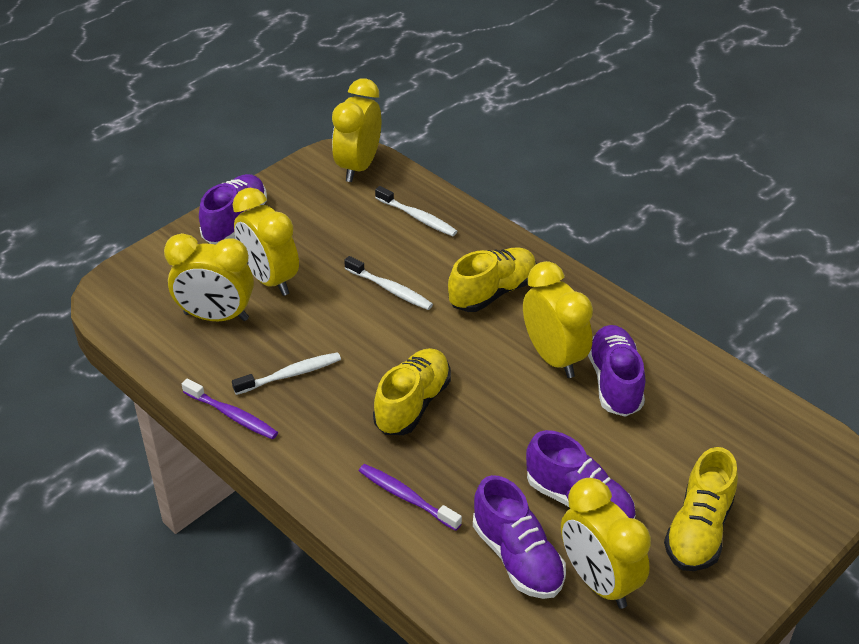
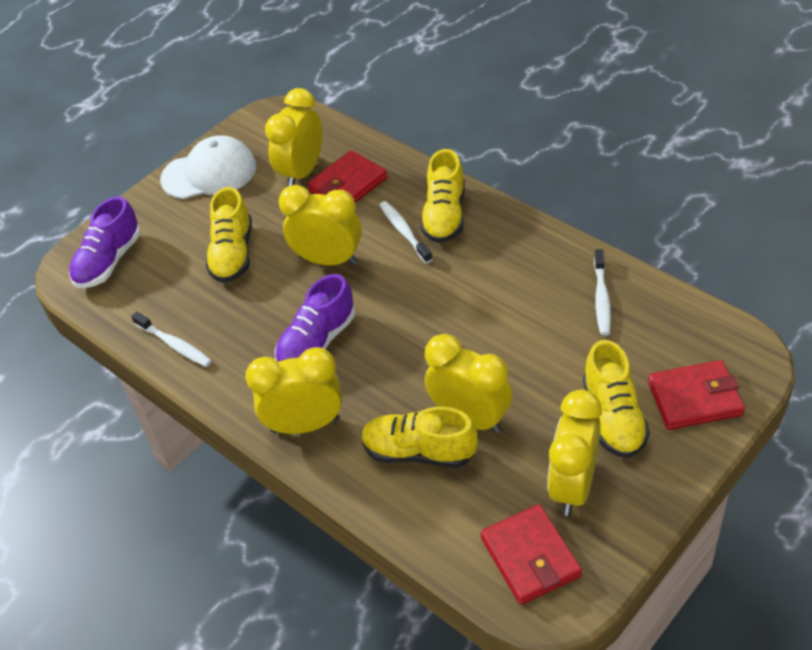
purple shoe: 4 -> 2
purple toothbrush: 2 -> 0
red wallet: 0 -> 3
white cap: 0 -> 1
yellow shoe: 3 -> 4

